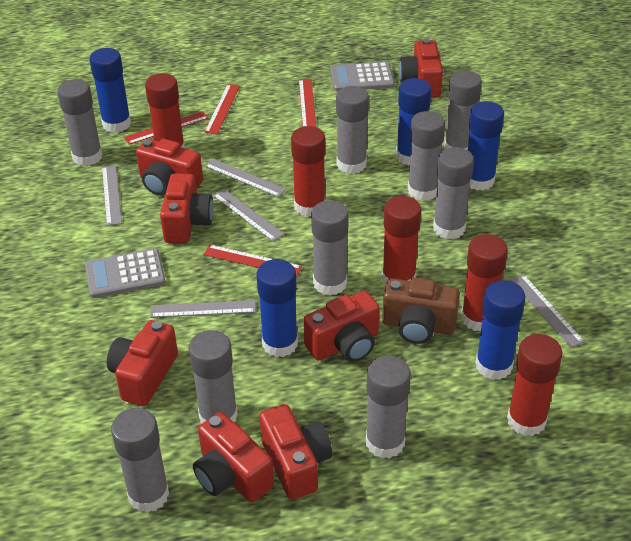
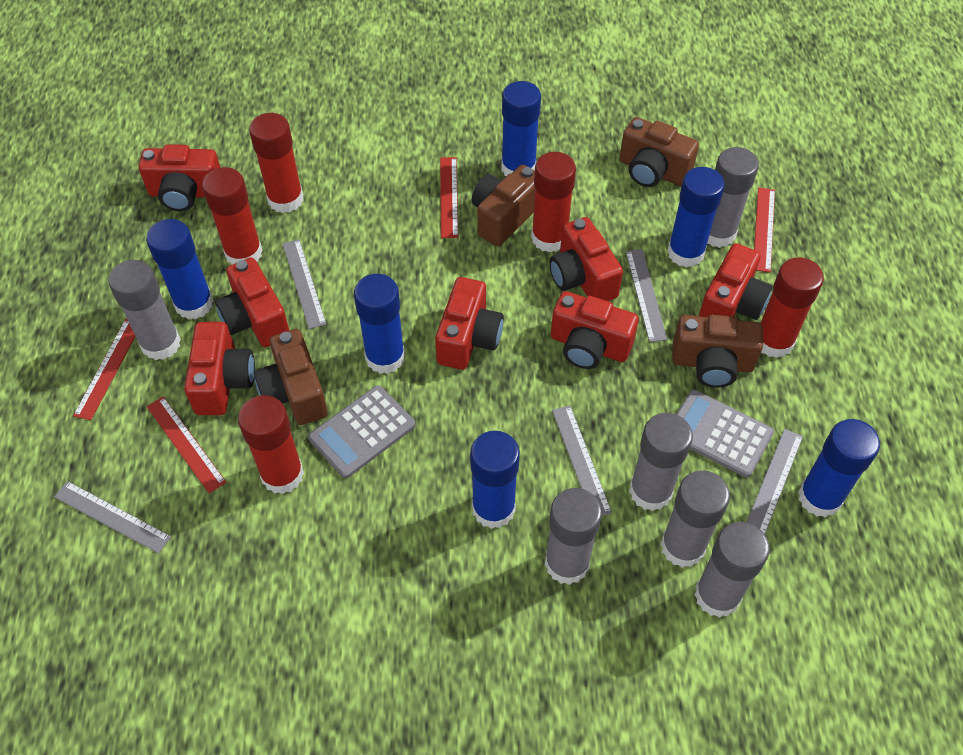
blue glue stick: 5 -> 6
brown camera: 1 -> 4
grey glue stick: 9 -> 6

